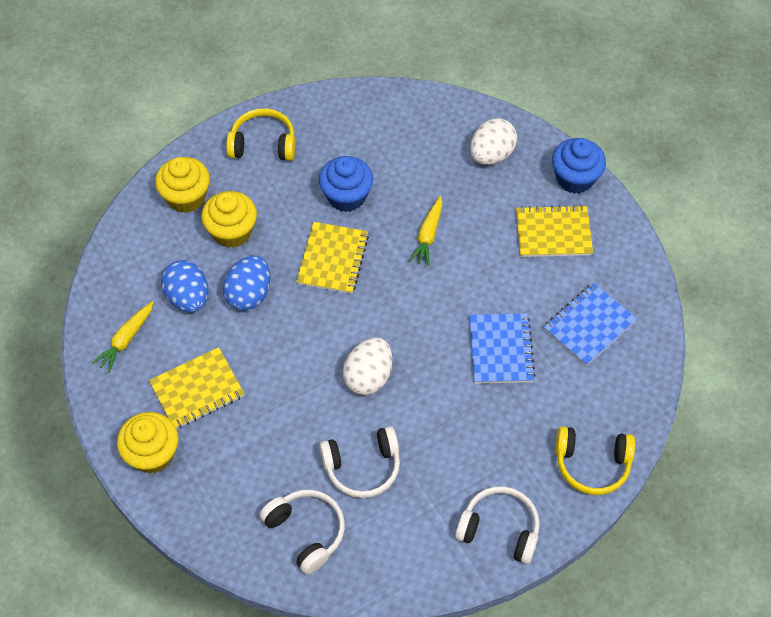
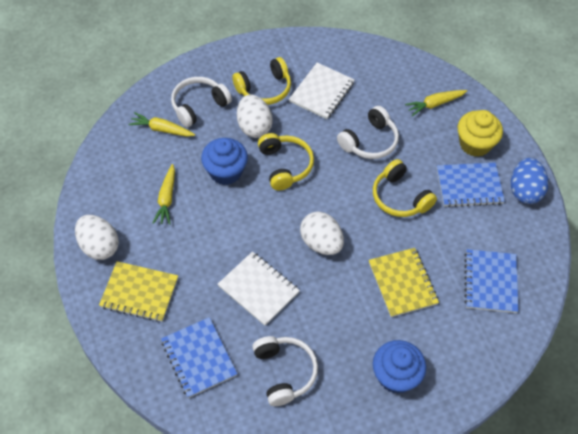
blue egg: 2 -> 1
blue notebook: 2 -> 3
white egg: 2 -> 3
white notebook: 0 -> 2
yellow carrot: 2 -> 3
yellow cupcake: 3 -> 1
yellow headphones: 2 -> 3
yellow notebook: 3 -> 2

